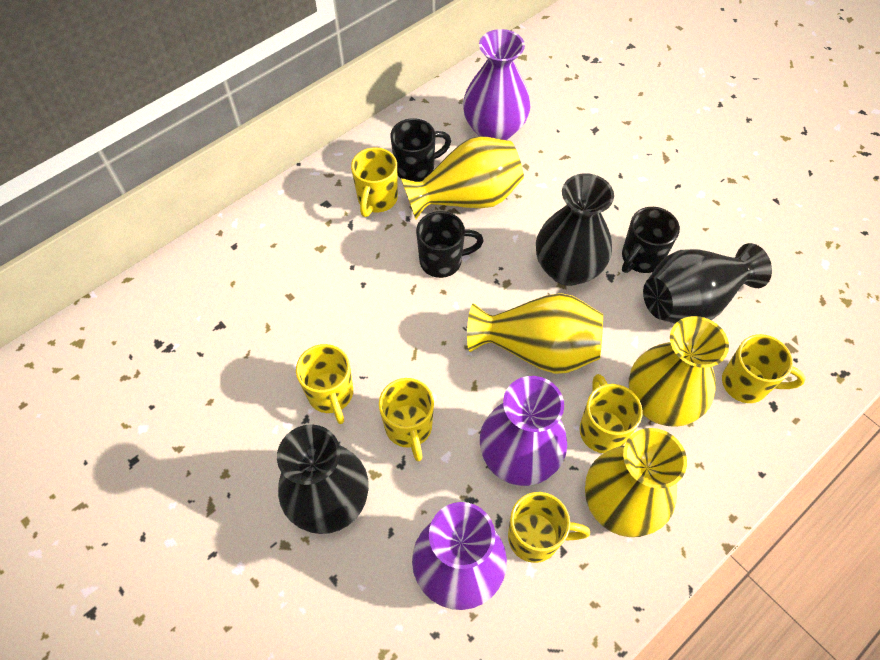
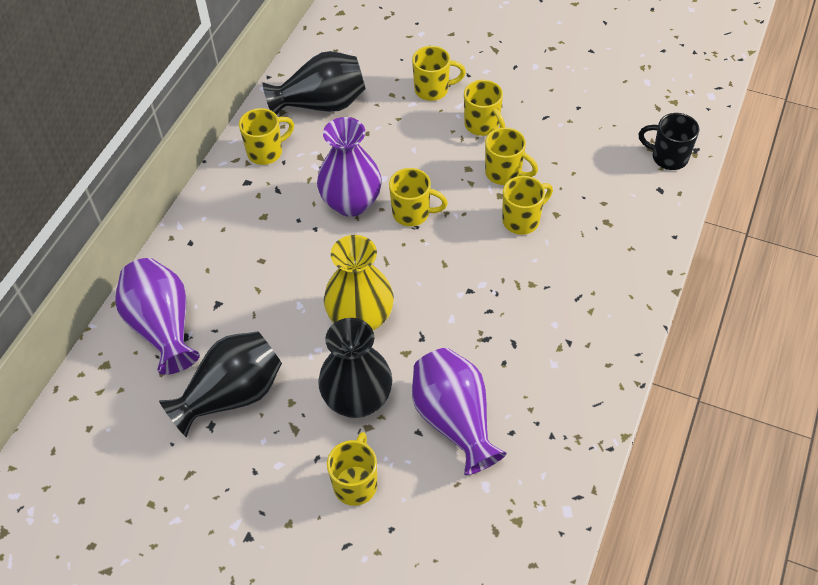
black mug: 3 -> 1
yellow mug: 6 -> 7
yellow vase: 4 -> 1

